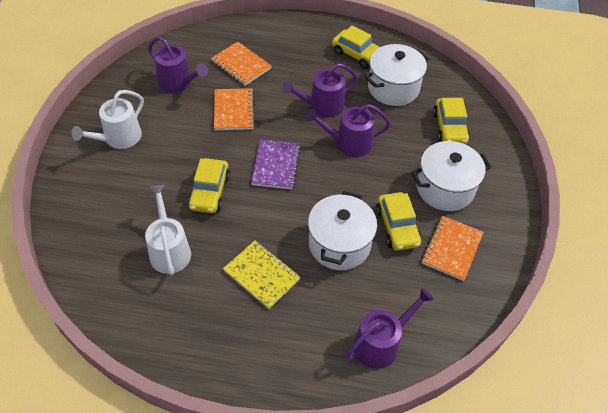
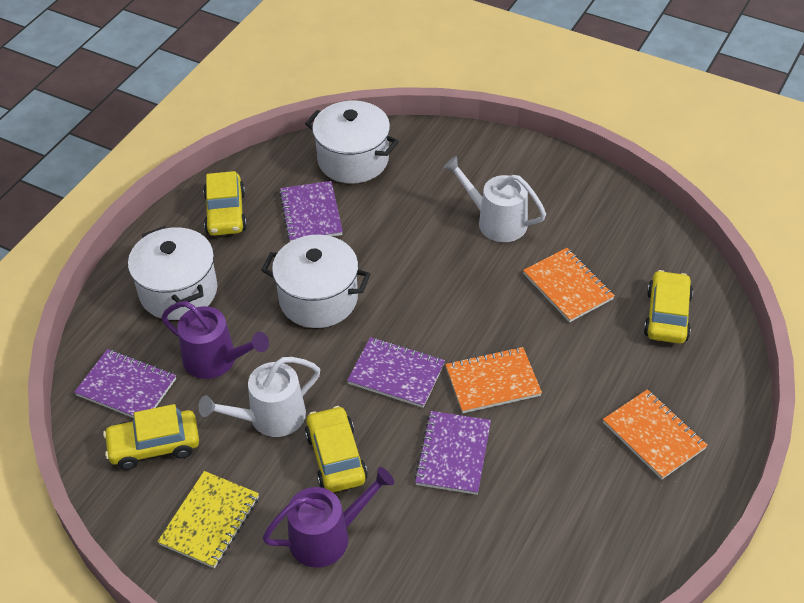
purple notebook: 1 -> 4
purple watering can: 4 -> 2

